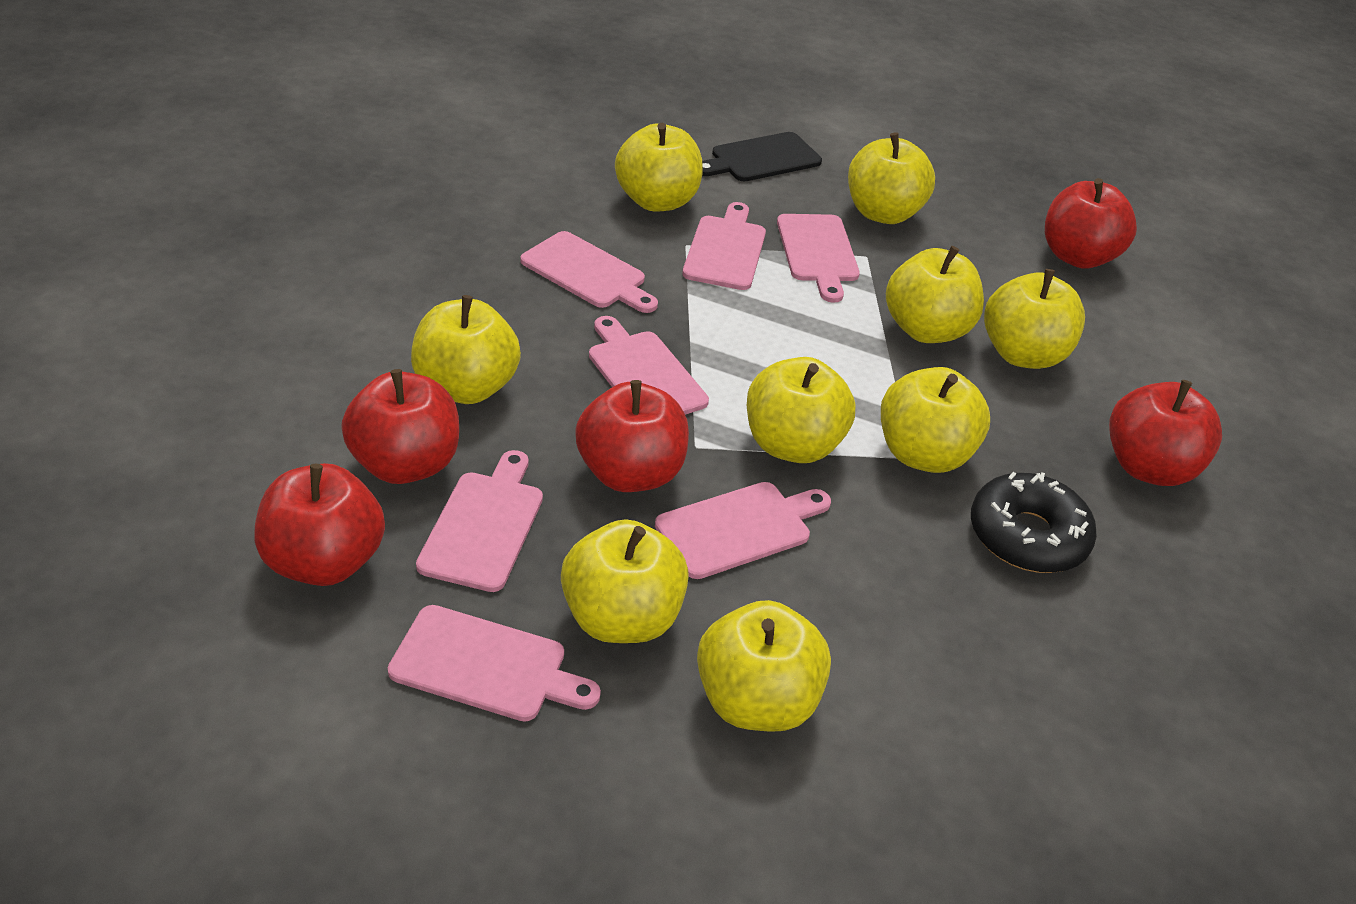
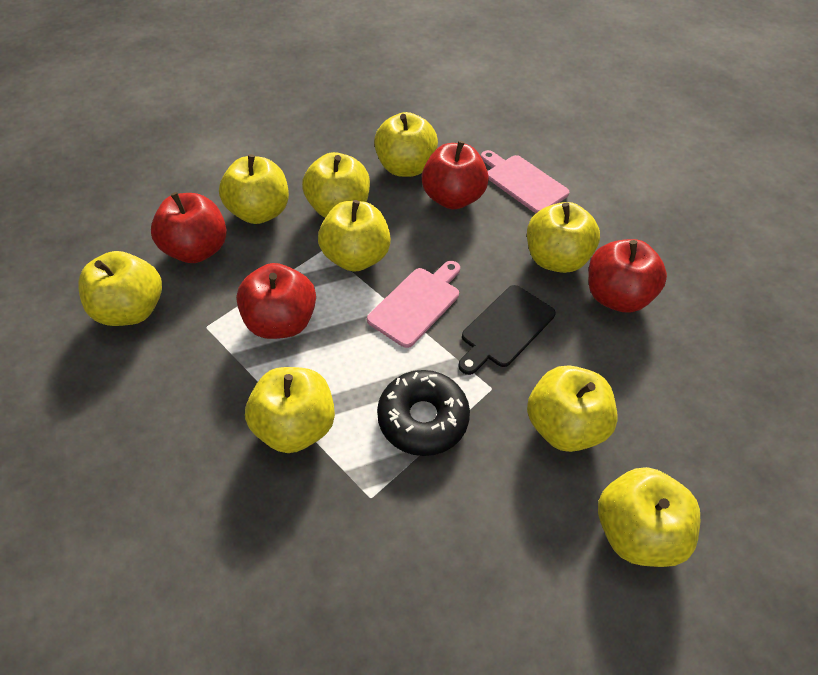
pink cutting board: 7 -> 2
red apple: 5 -> 4

